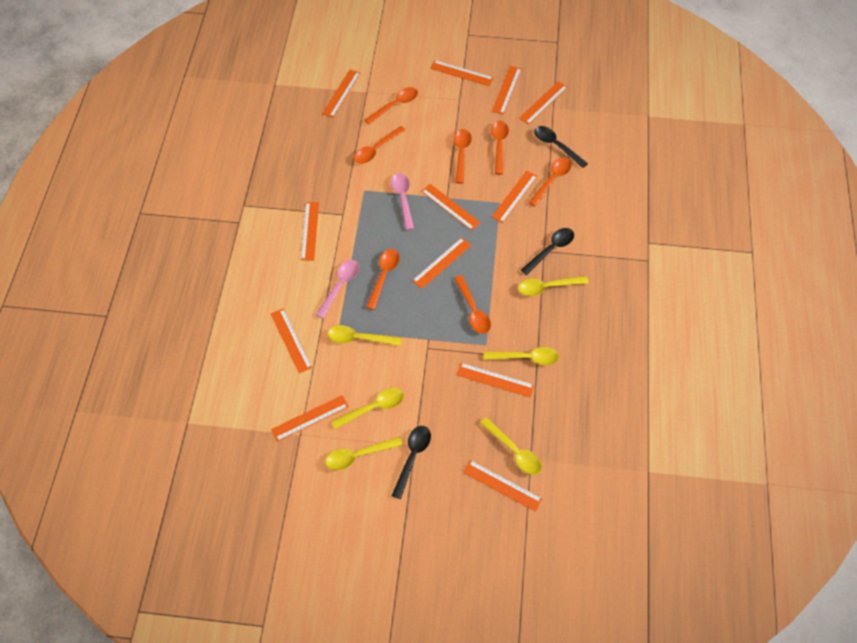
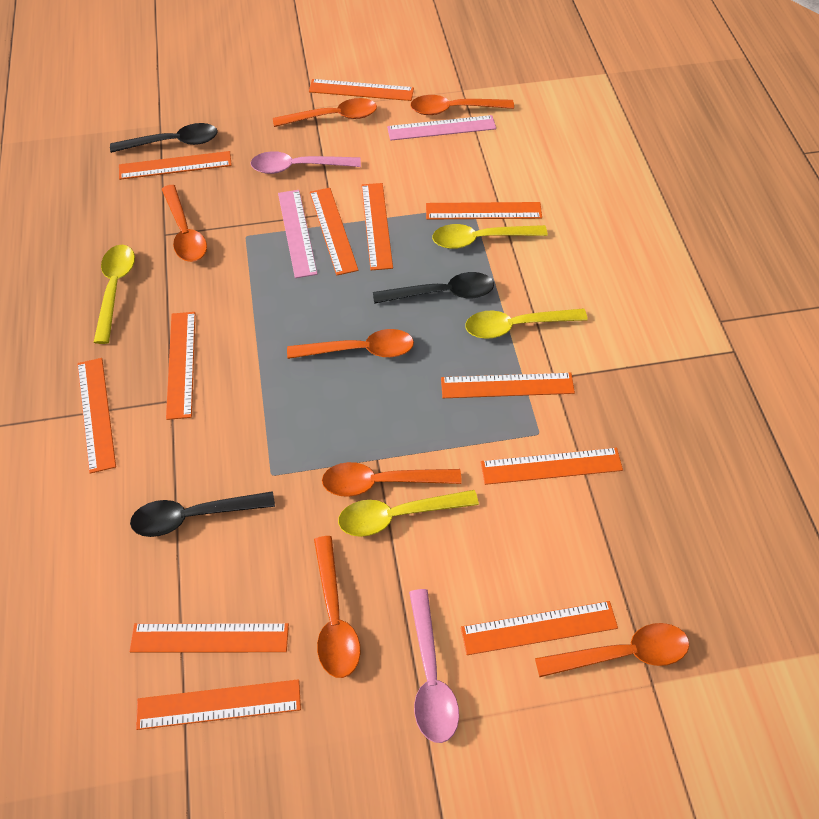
pink ruler: 0 -> 2
yellow spoon: 6 -> 4

